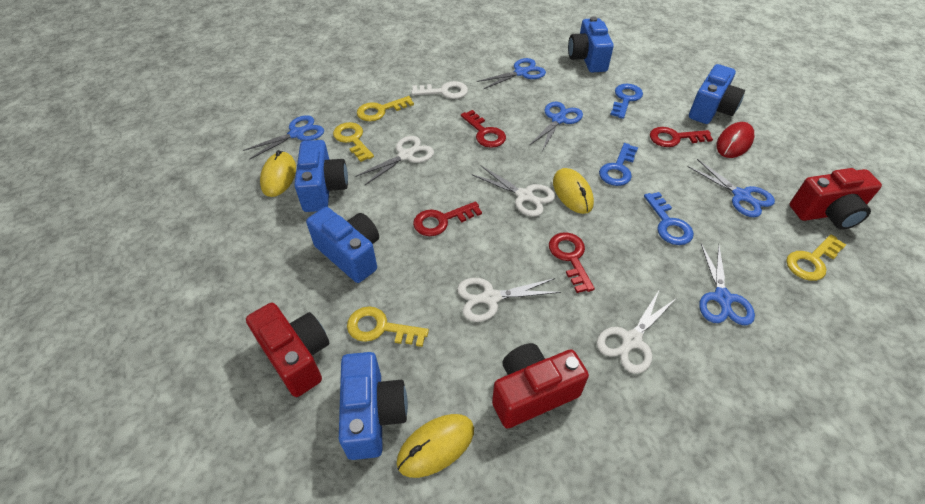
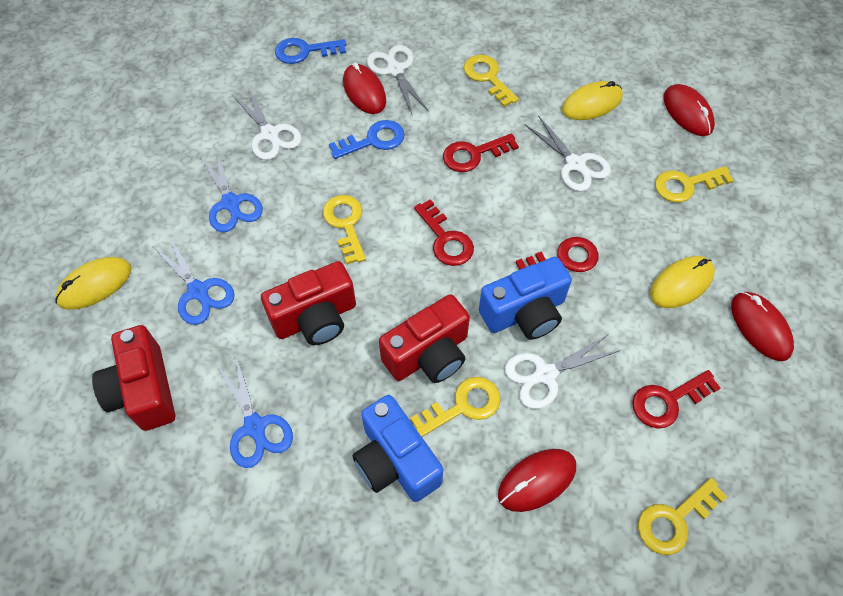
blue camera: 5 -> 2
blue key: 3 -> 2
blue scissors: 5 -> 3
red mouse: 1 -> 4
white key: 1 -> 0
yellow key: 4 -> 5

